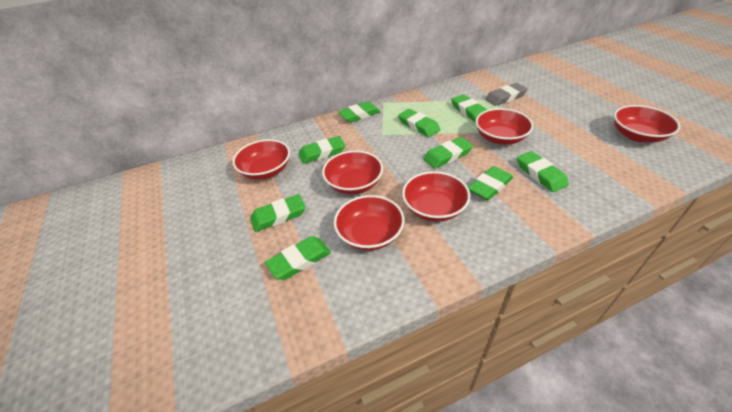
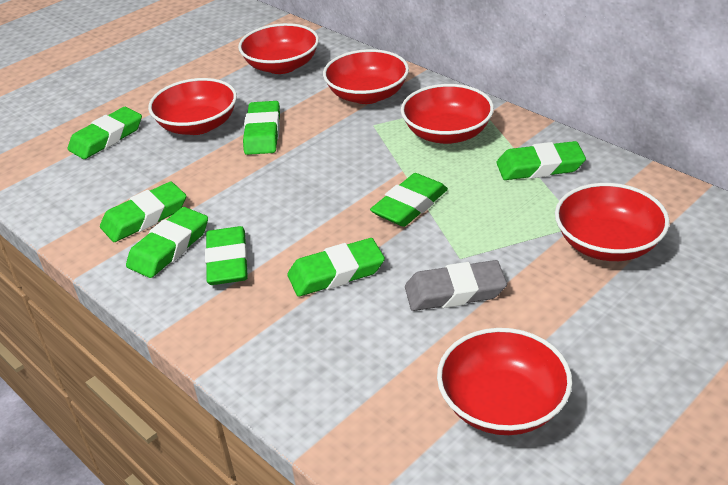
green eraser: 9 -> 8

